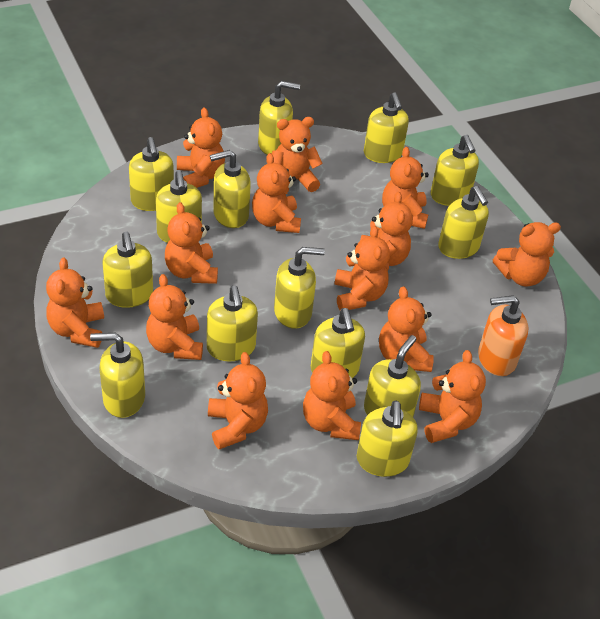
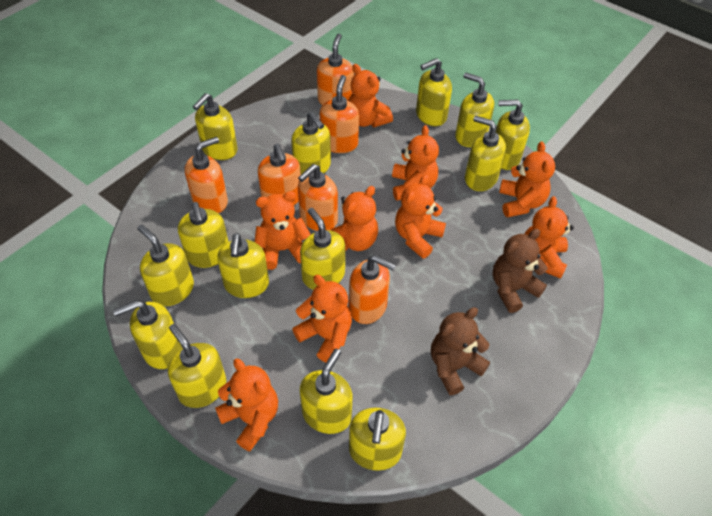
brown teddy bear: 0 -> 2
orange soap dispenser: 1 -> 6
orange teddy bear: 14 -> 9

